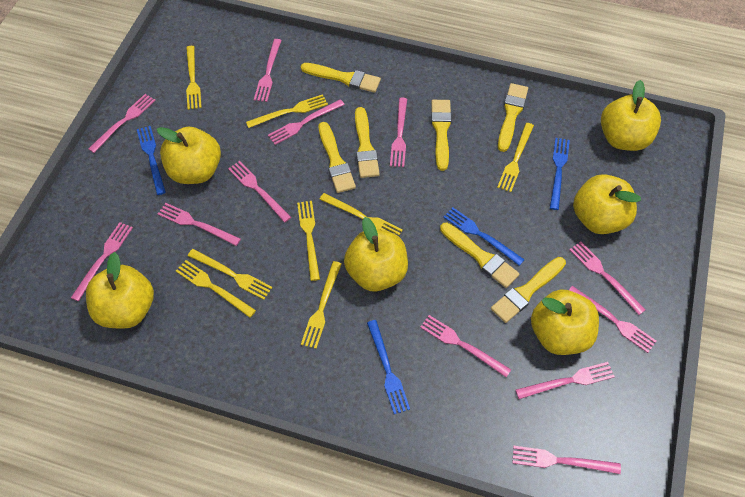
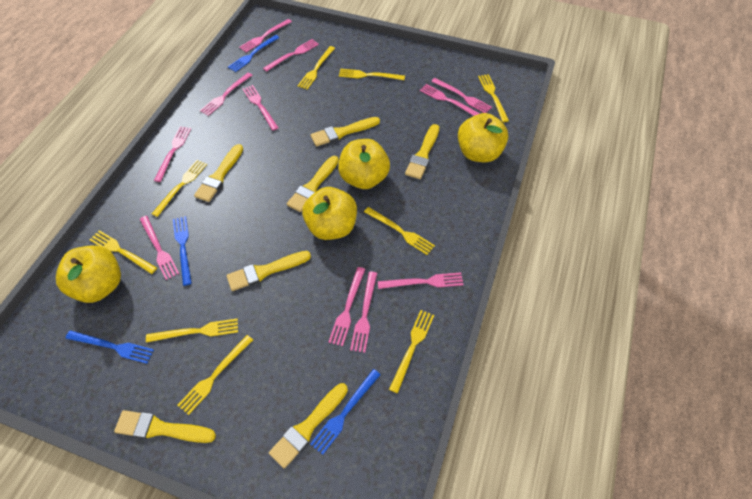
pink fork: 12 -> 11
yellow apple: 6 -> 4
yellow fork: 8 -> 9

